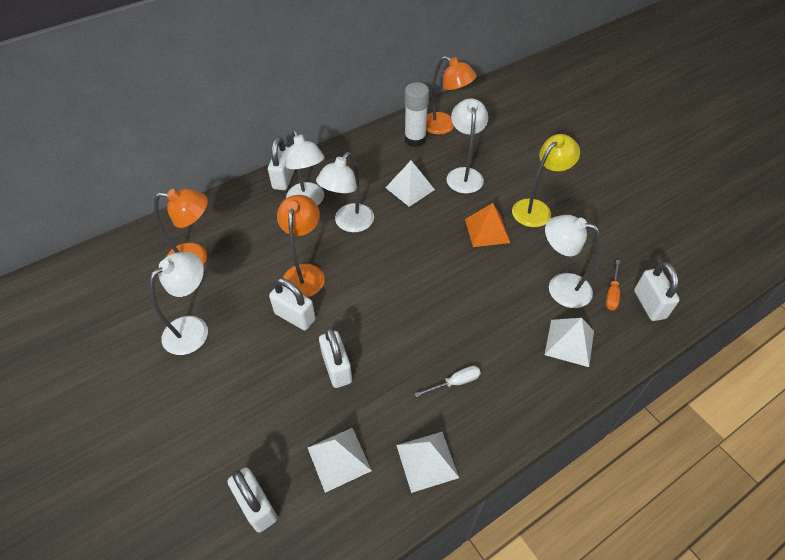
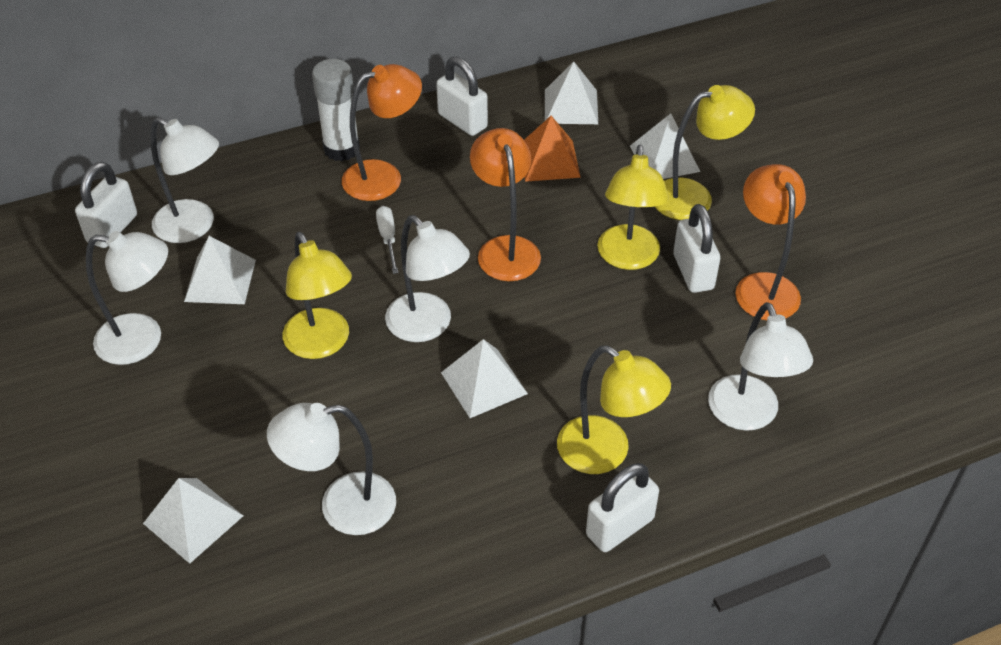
orange screwdriver: 1 -> 0
white padlock: 5 -> 4
white pyramid: 4 -> 5
yellow lamp: 1 -> 4

